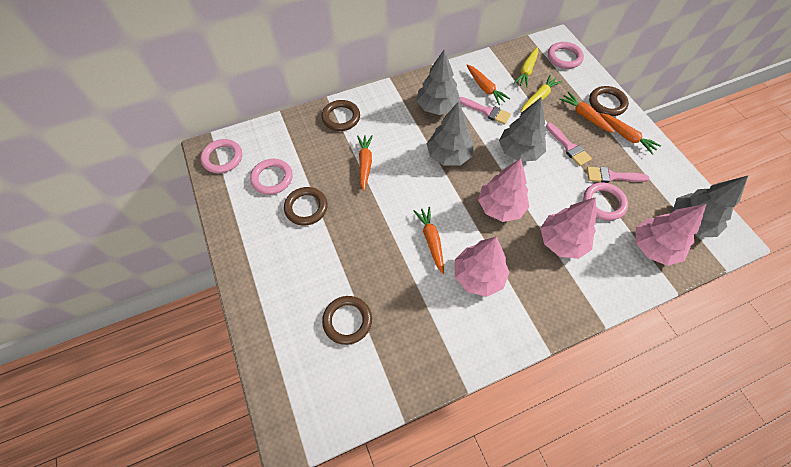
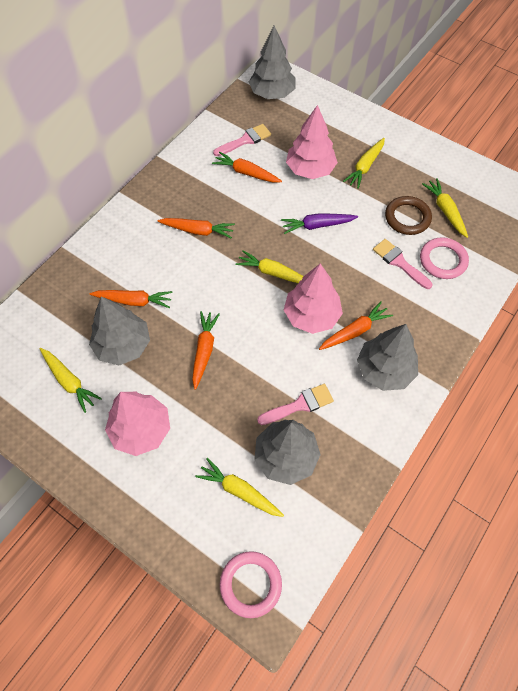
brown ring: 4 -> 1
pink ring: 4 -> 2
pink tree: 4 -> 3
purple carrot: 0 -> 1
yellow carrot: 2 -> 5

